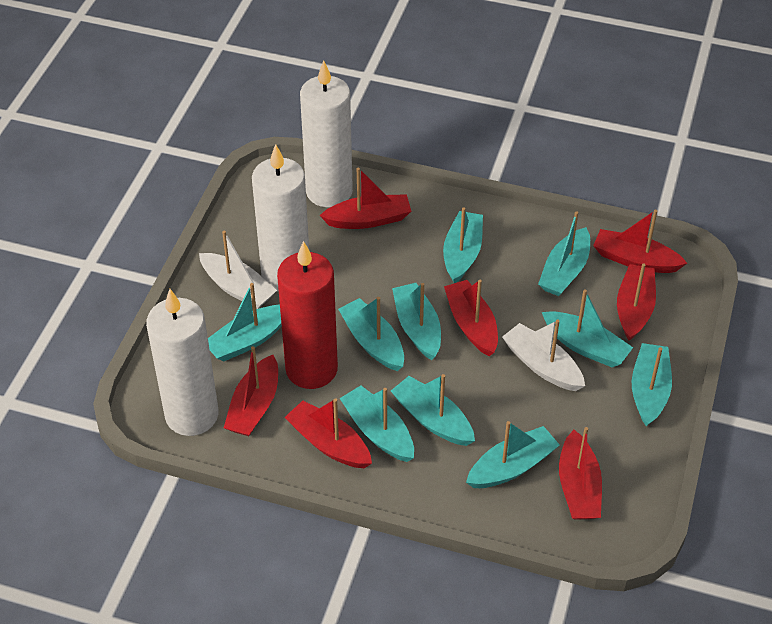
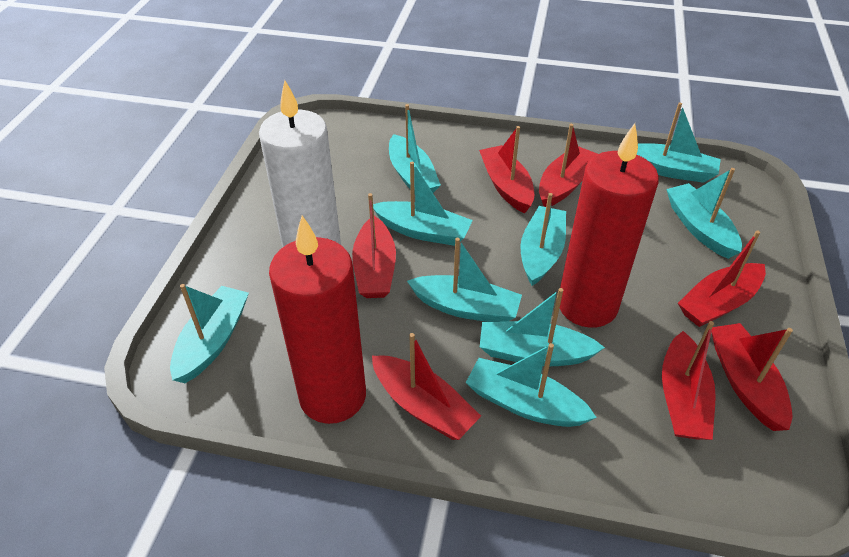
red candle: 1 -> 2
turquoise boat: 10 -> 9
white boat: 2 -> 0
white candle: 3 -> 1

